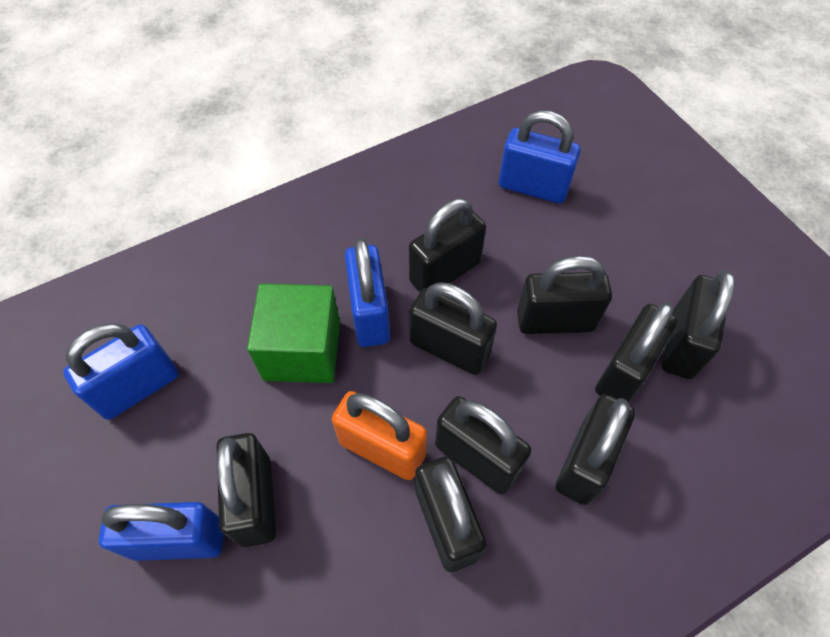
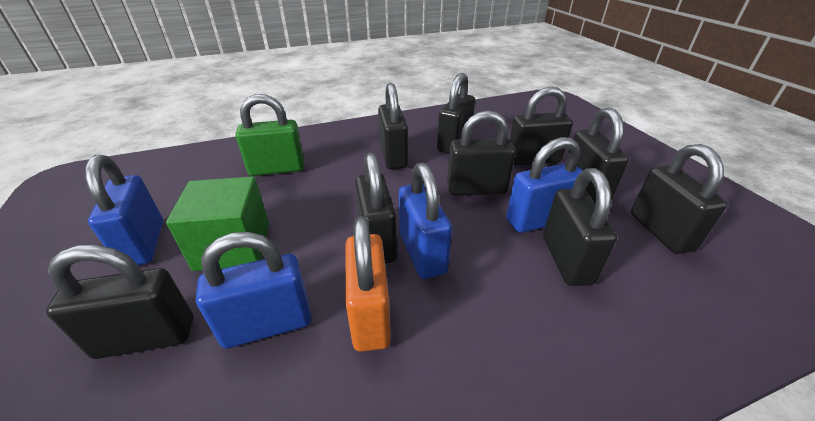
green padlock: 0 -> 1

